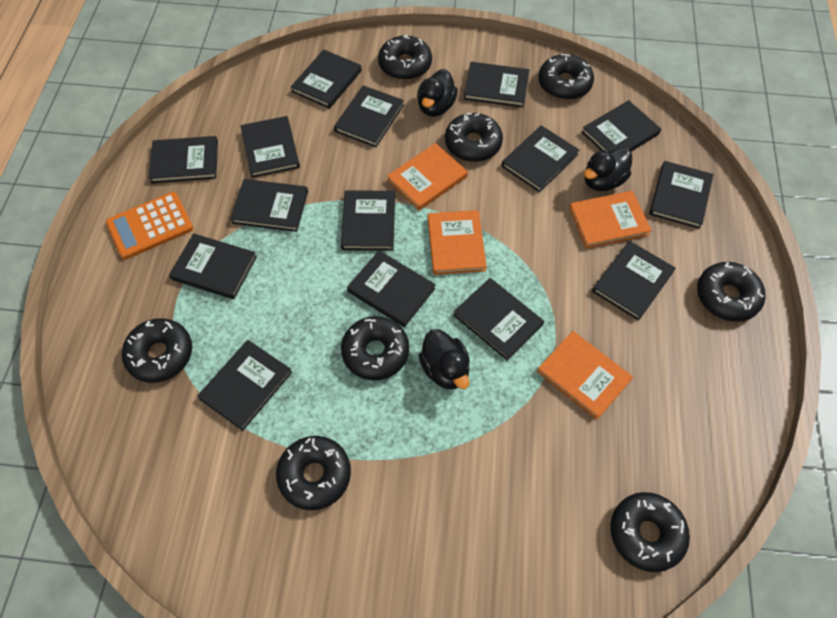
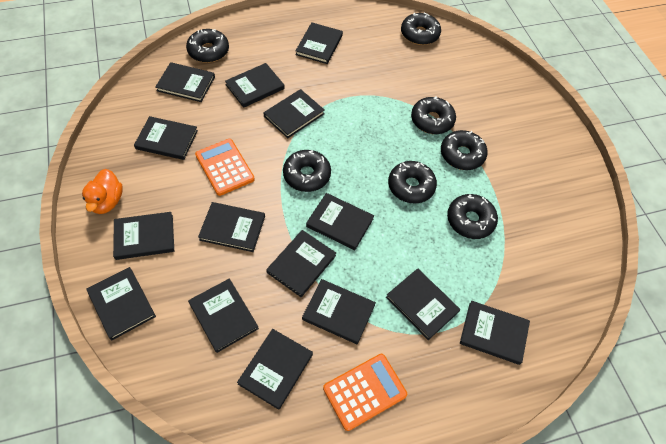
black donut: 8 -> 7
black duck: 3 -> 0
orange book: 4 -> 0
orange calculator: 1 -> 2
orange duck: 0 -> 1

